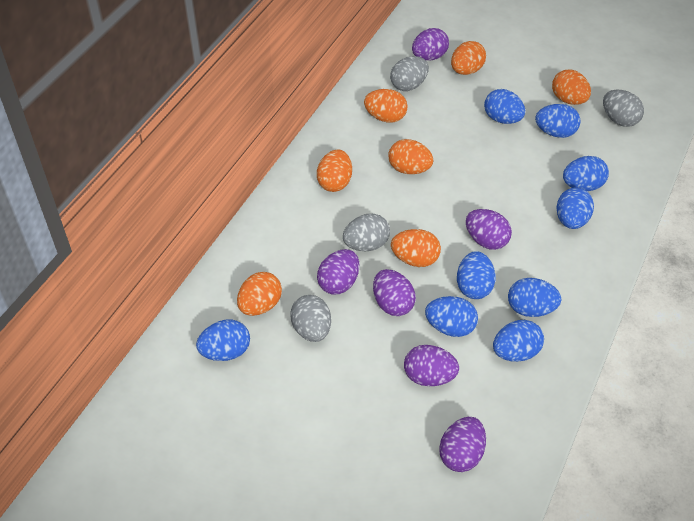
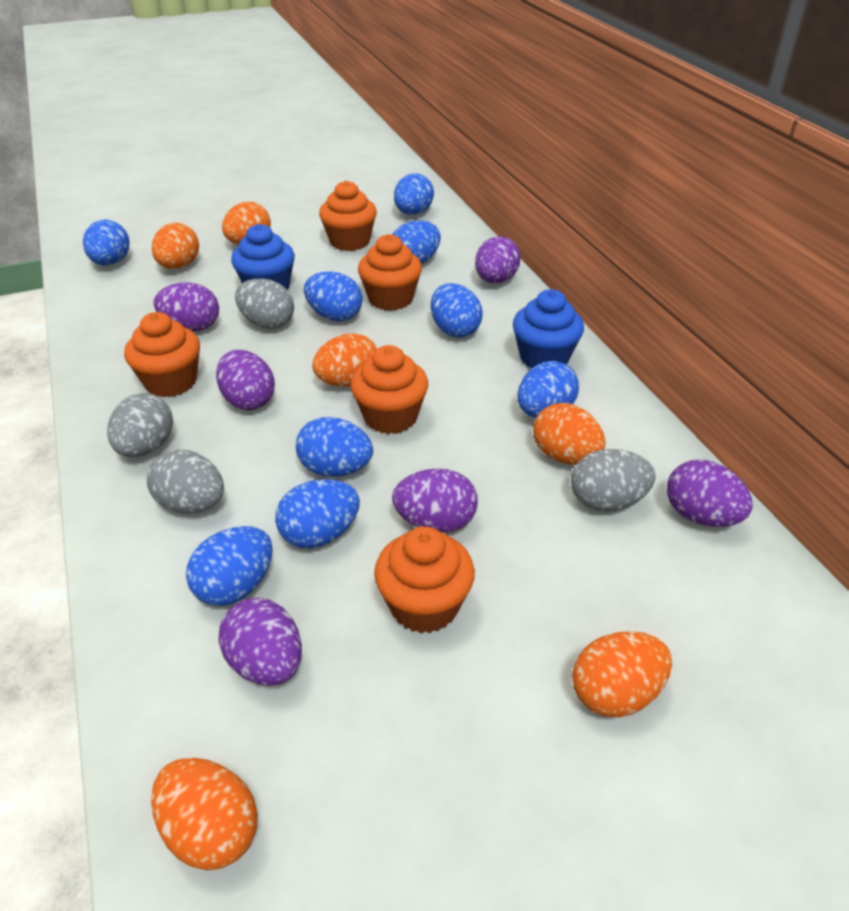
blue cupcake: 0 -> 2
orange cupcake: 0 -> 5
orange egg: 7 -> 6

